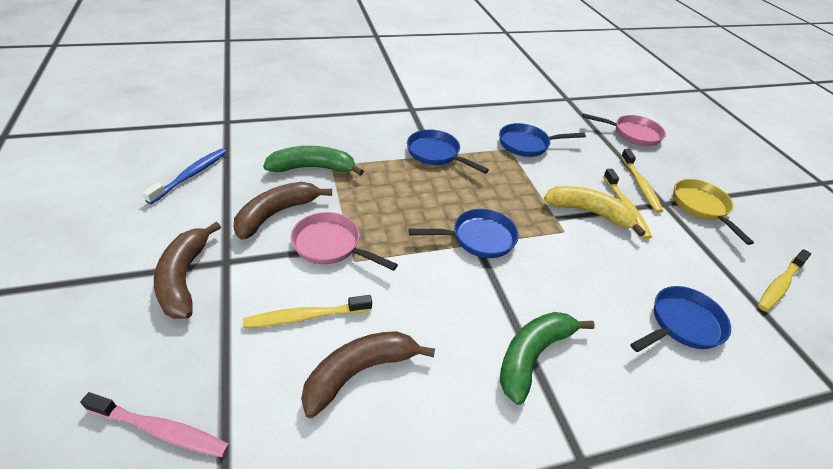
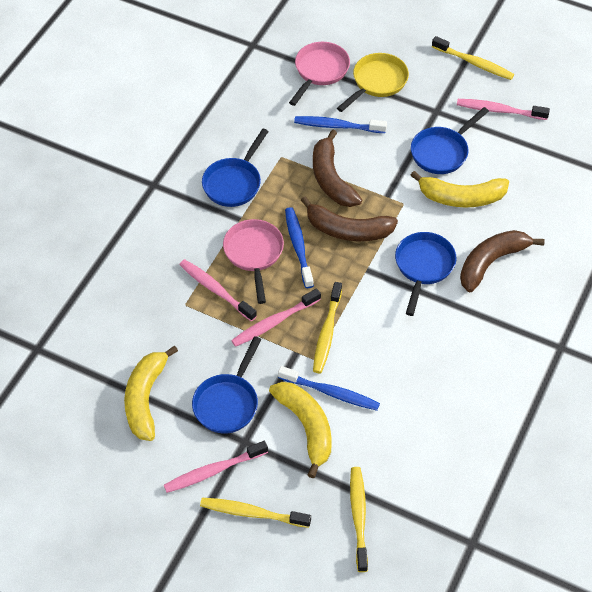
blue toothbrush: 1 -> 3
green banana: 2 -> 0
pink toothbrush: 1 -> 4
yellow banana: 1 -> 3

